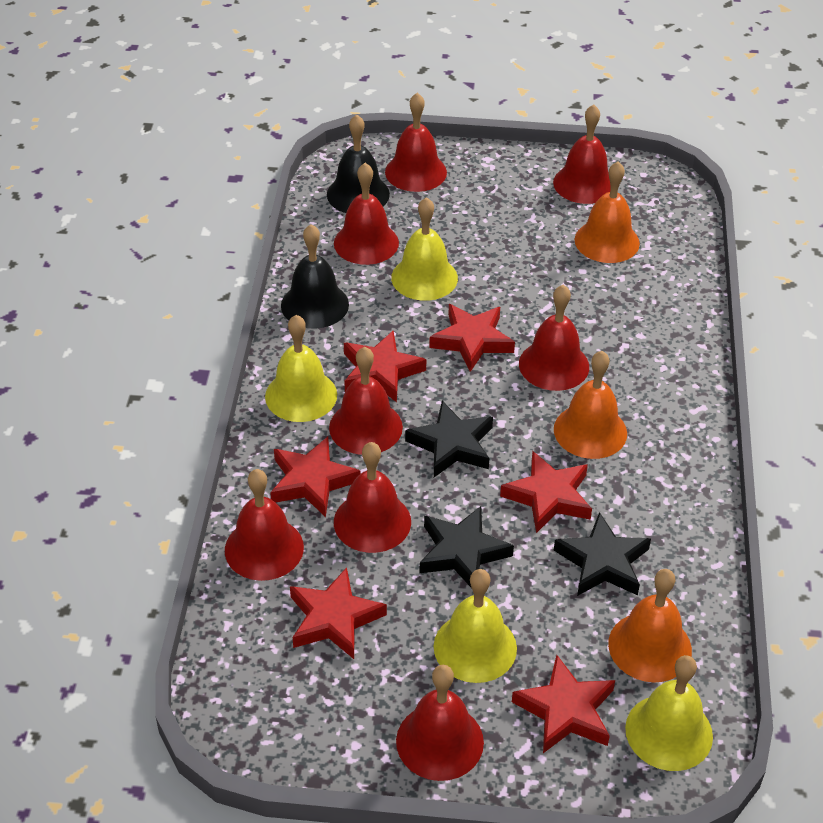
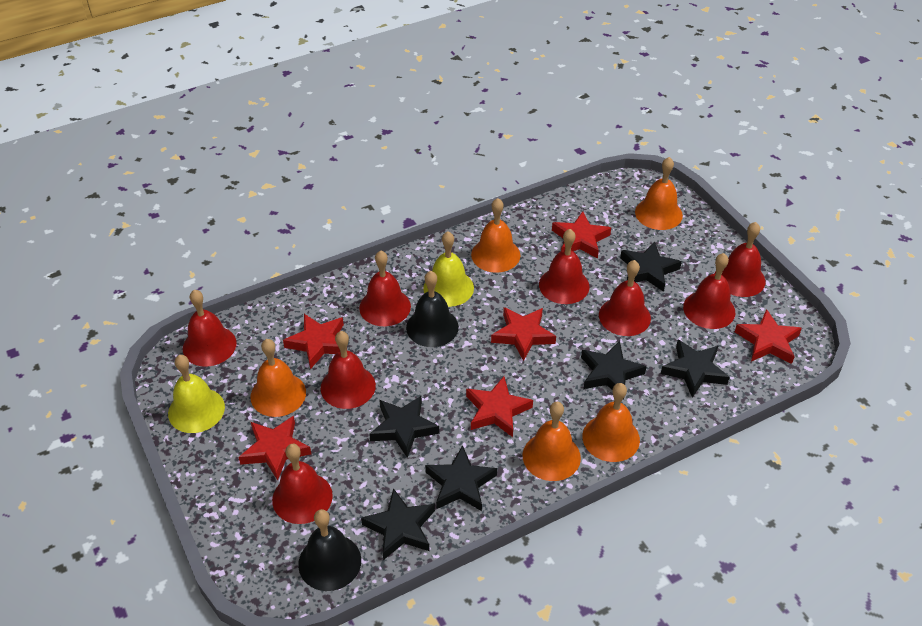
black star: 3 -> 6
orange bell: 3 -> 5
yellow bell: 4 -> 2

